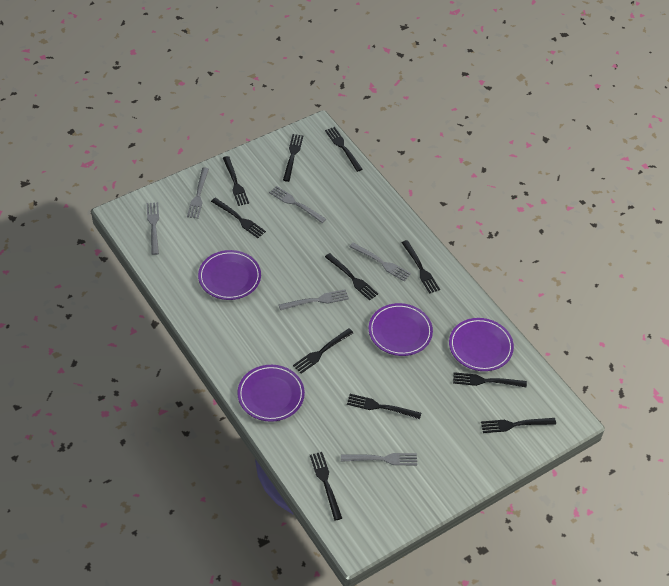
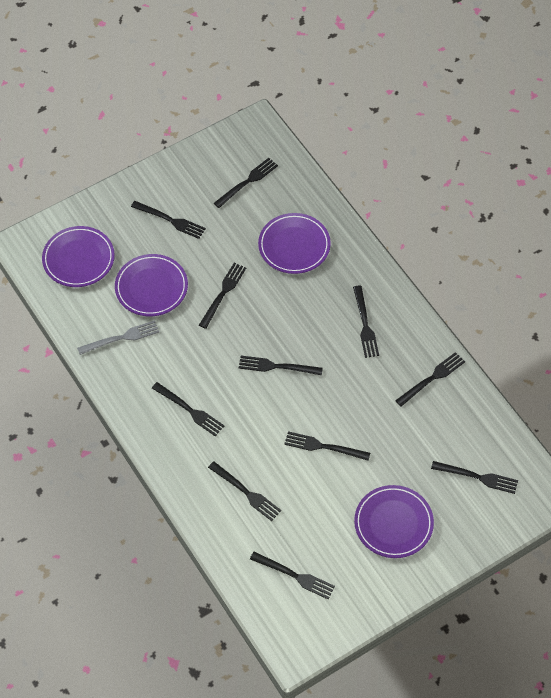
grey fork: 6 -> 1

